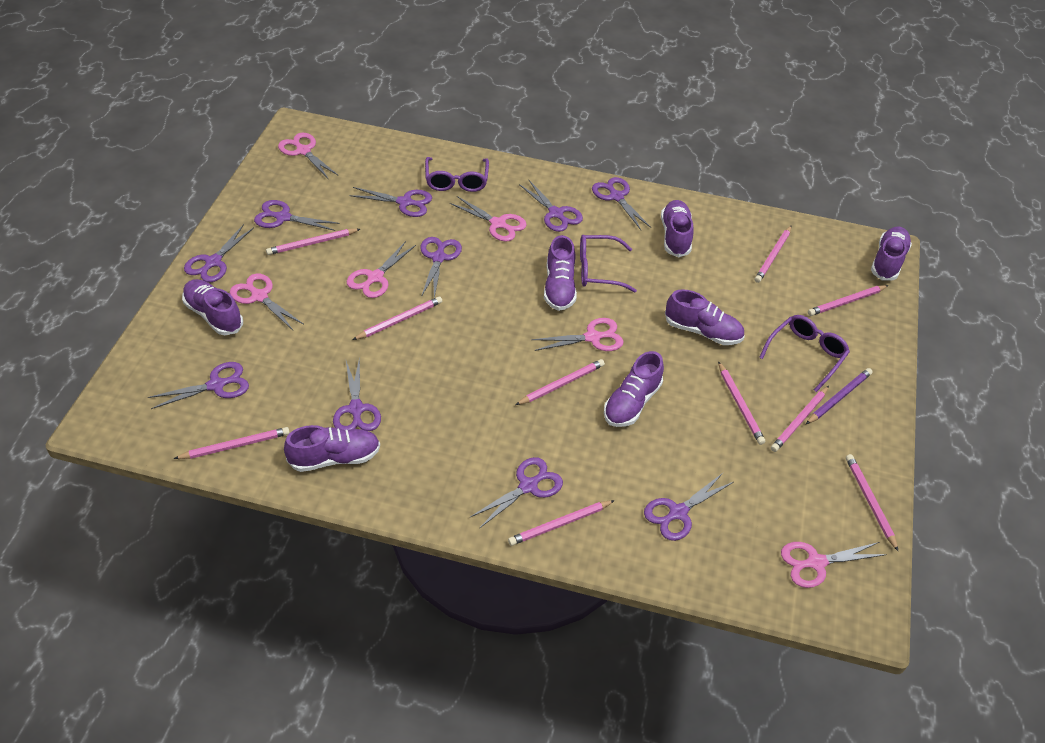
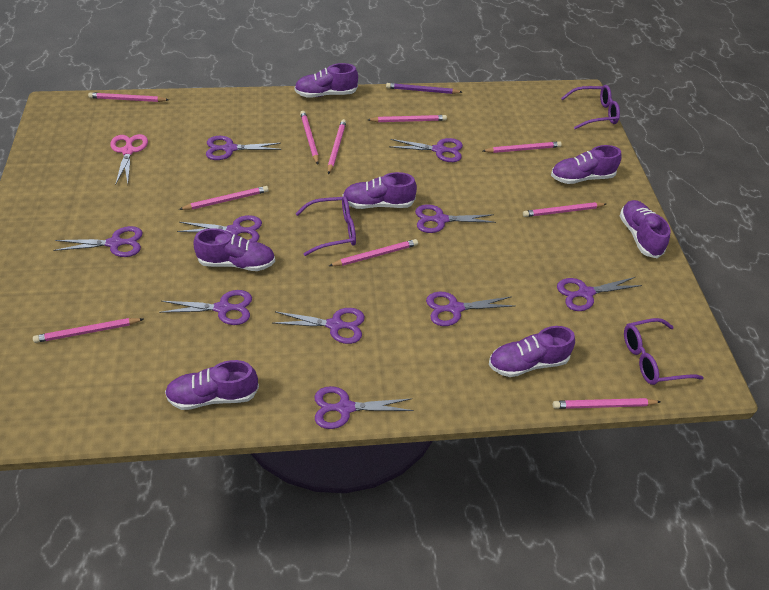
pink scissors: 6 -> 1

